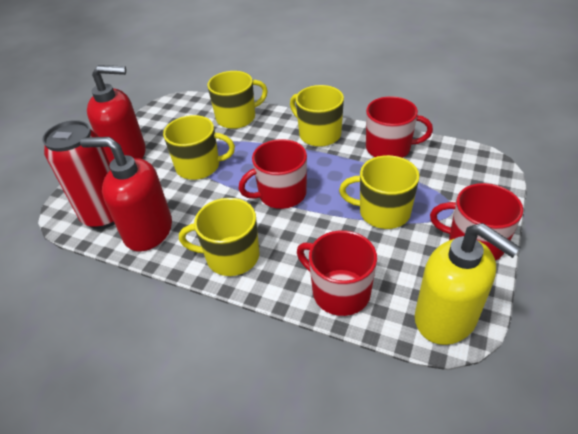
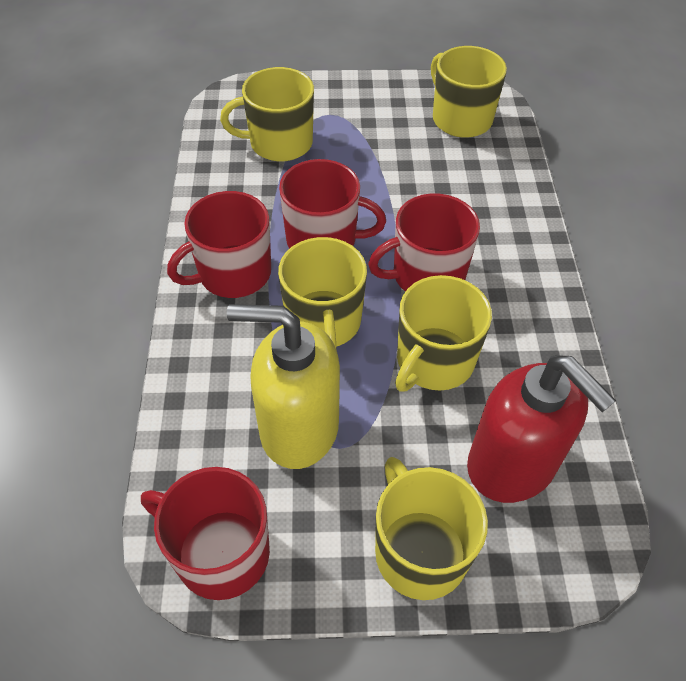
red can: 1 -> 0
red soap dispenser: 2 -> 1

